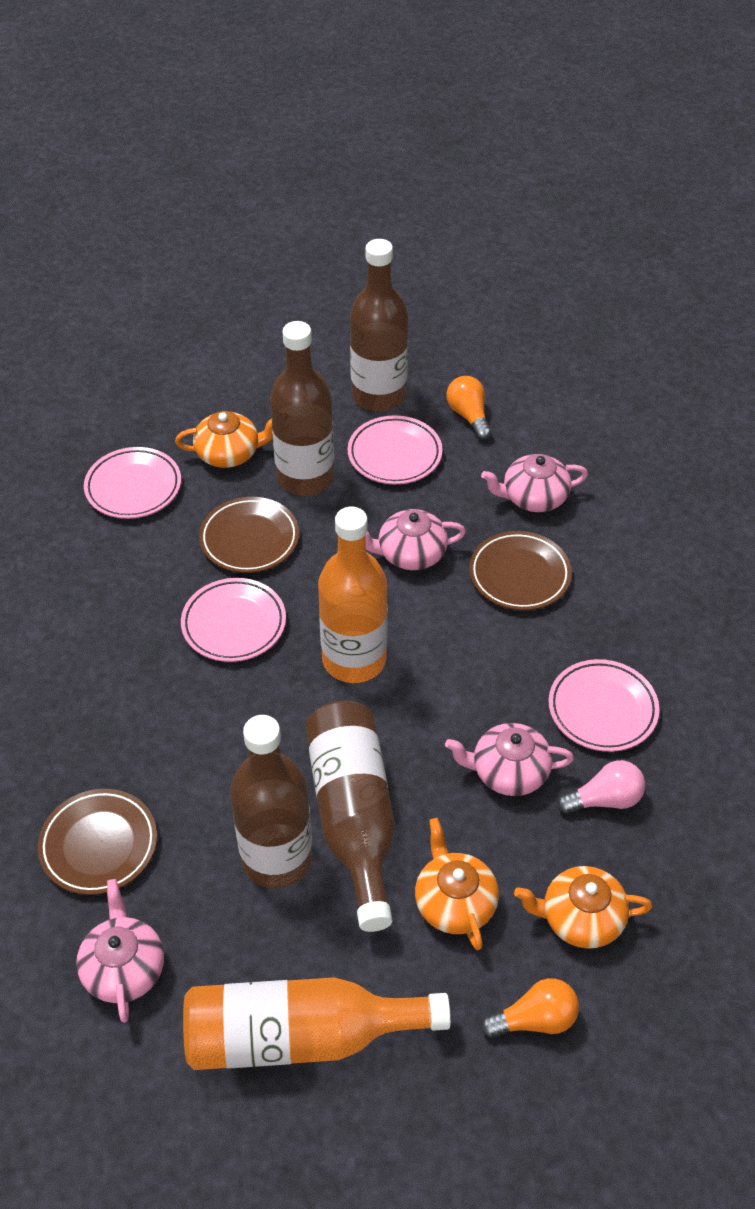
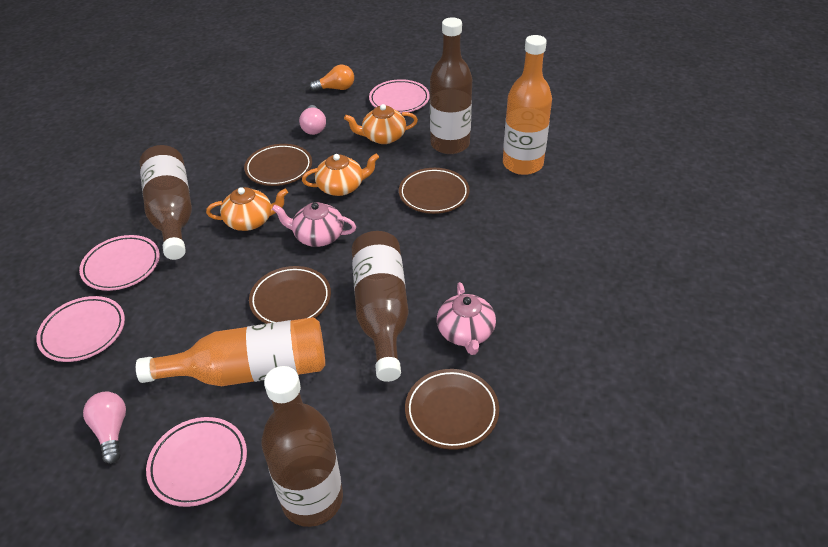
brown plate: 3 -> 4
orange light bulb: 2 -> 1
pink light bulb: 1 -> 2
pink teapot: 4 -> 2

